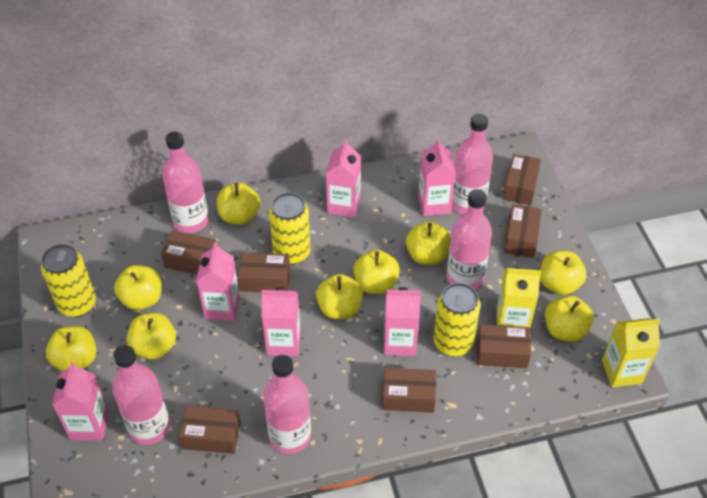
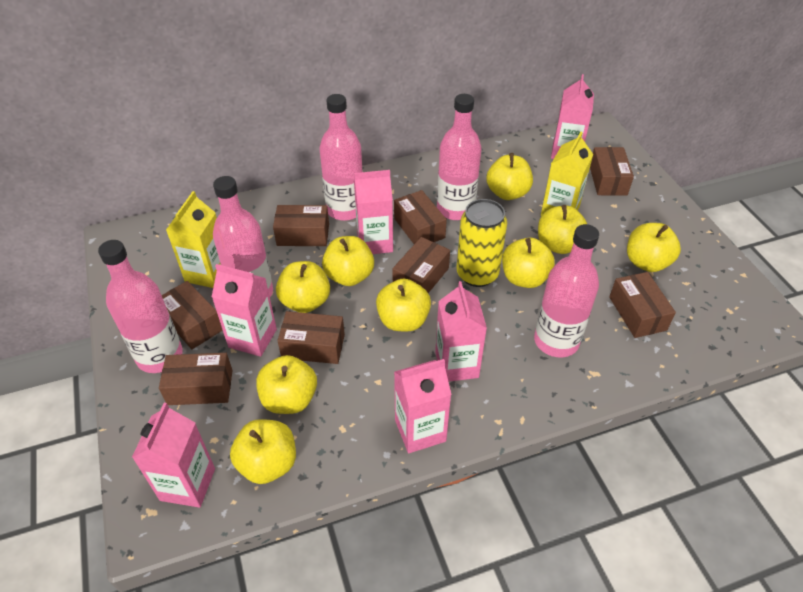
brown box: 7 -> 8
yellow can: 3 -> 1

